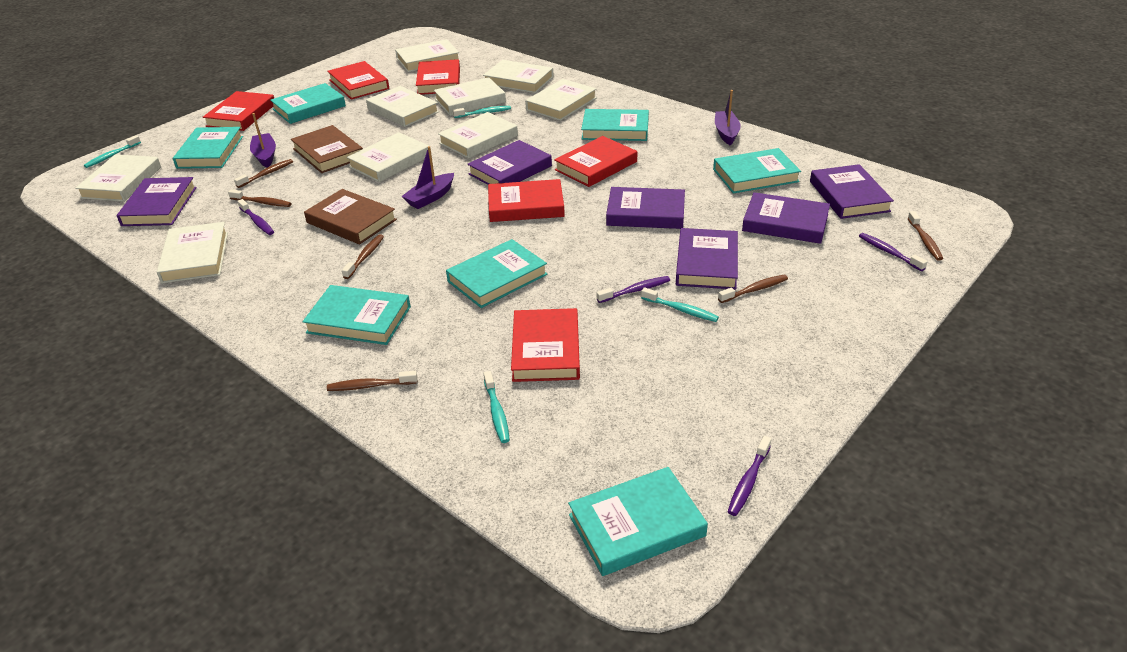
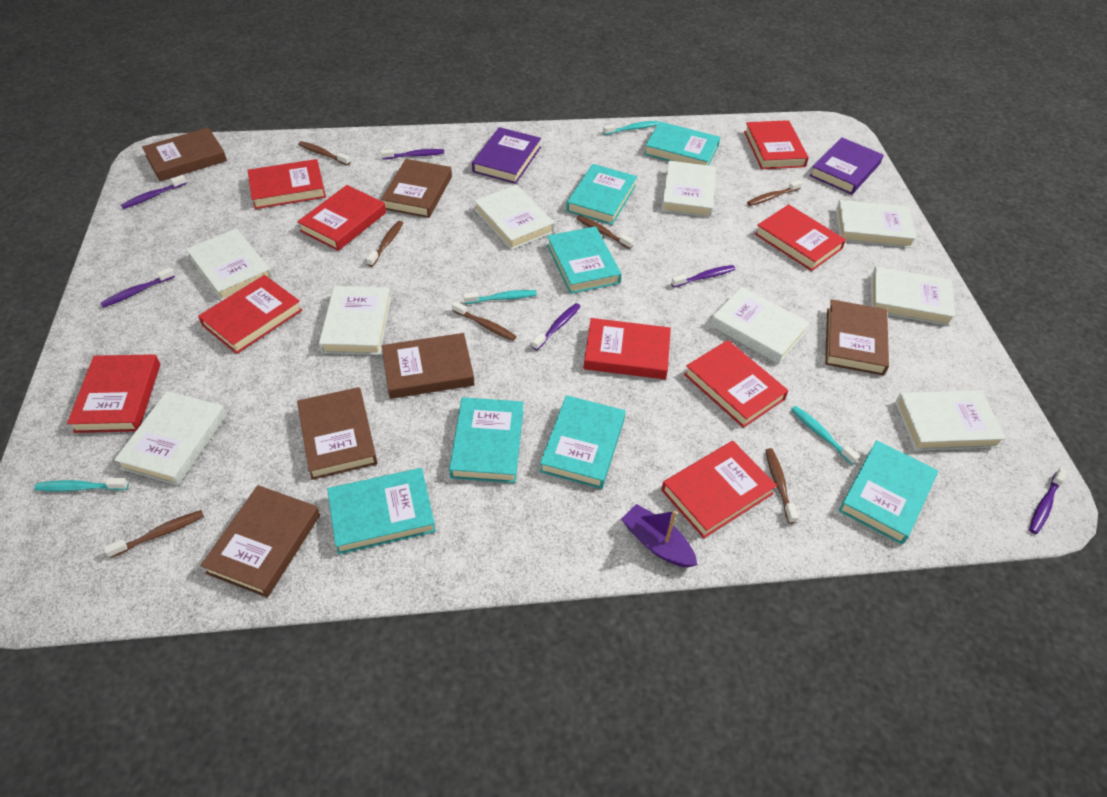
brown book: 2 -> 6
brown toothbrush: 6 -> 7
purple boat: 3 -> 1
purple book: 6 -> 2
purple toothbrush: 4 -> 6
red book: 6 -> 9

